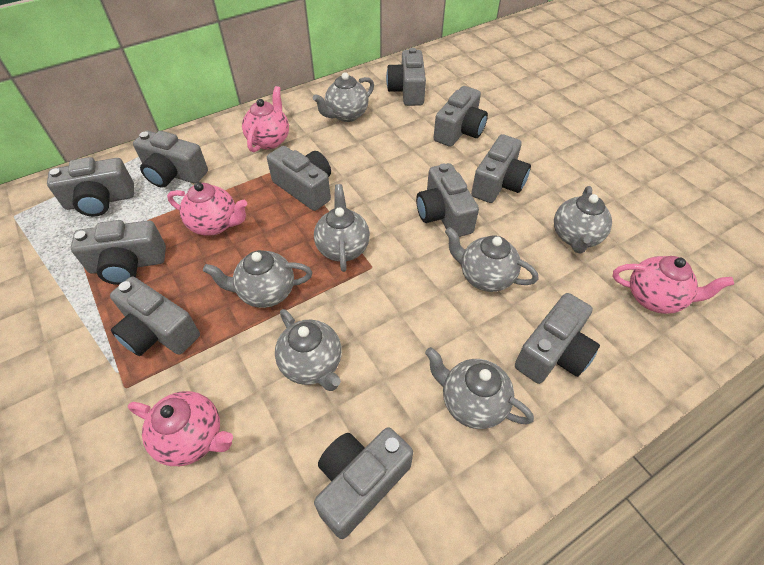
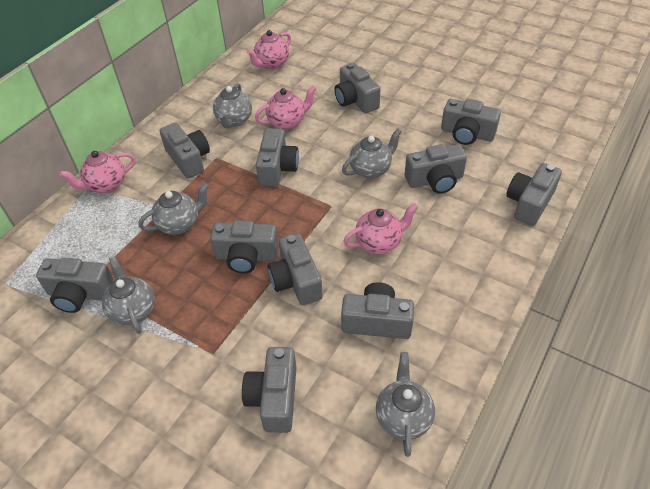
grey teapot: 7 -> 5

